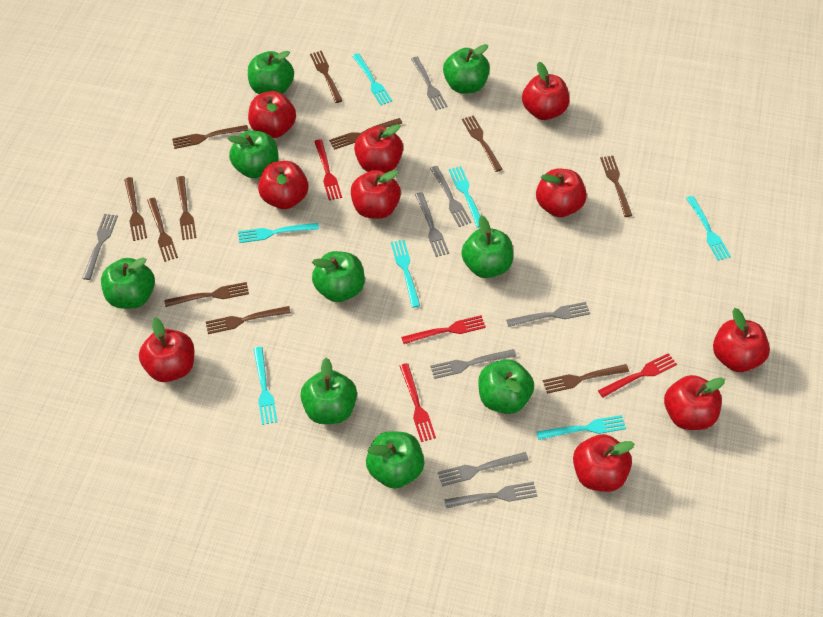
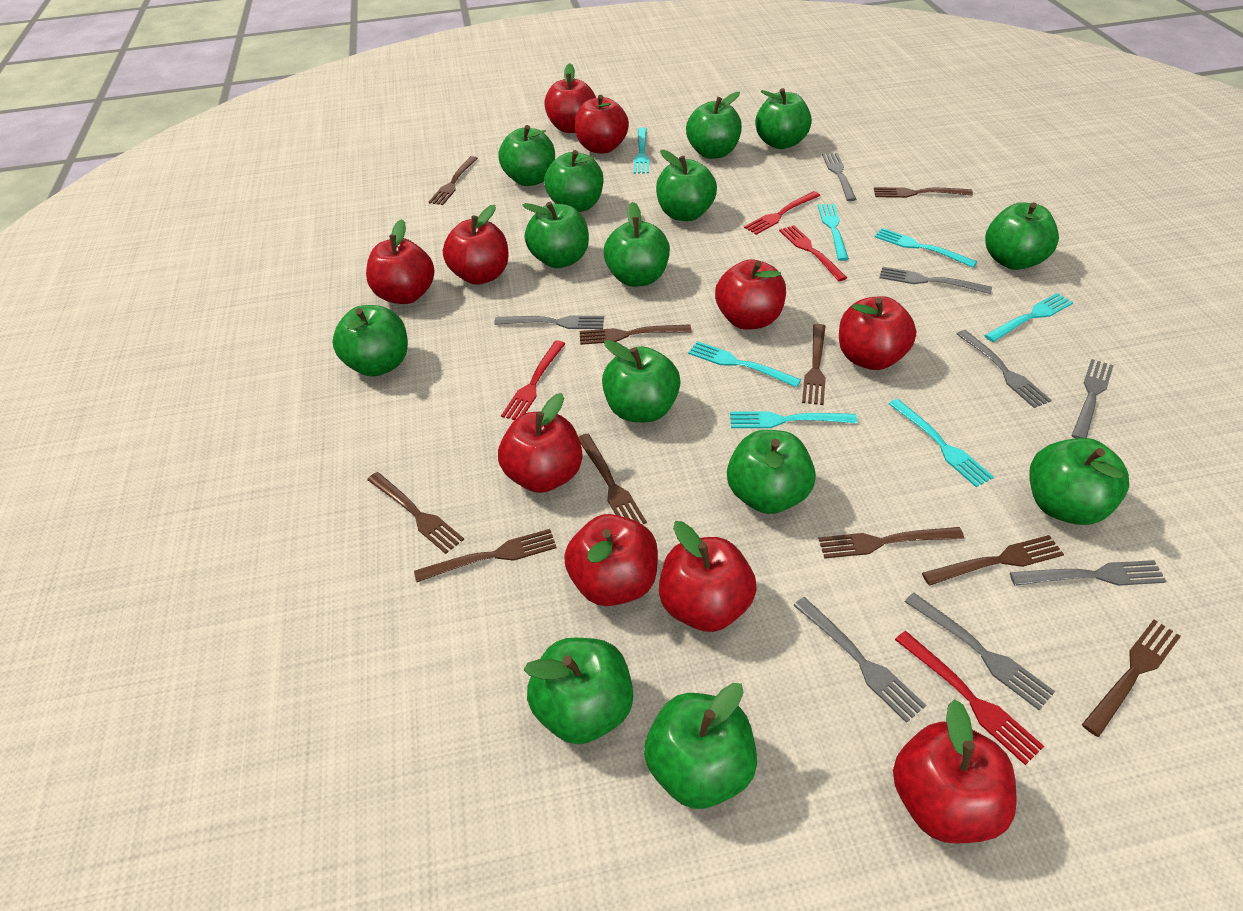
brown fork: 11 -> 10
green apple: 9 -> 14

